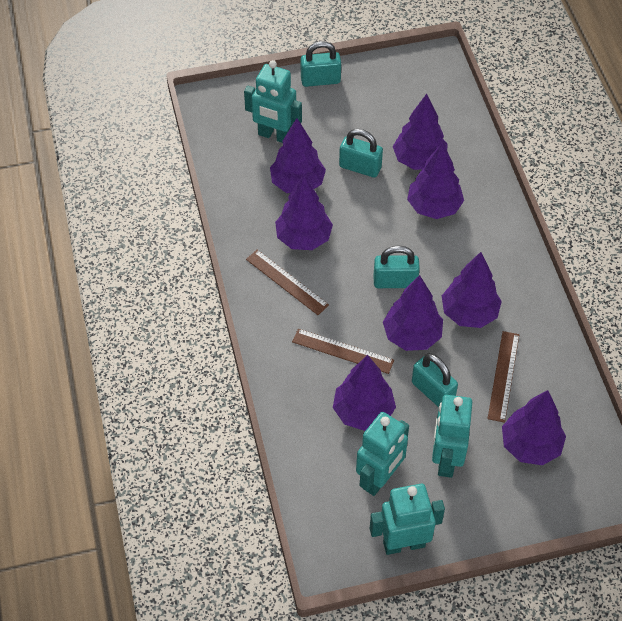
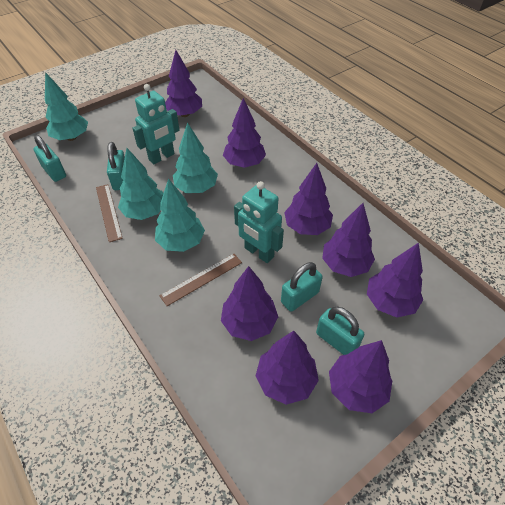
brown ruler: 3 -> 2
turquoise robot: 4 -> 2
turquoise tree: 0 -> 4

